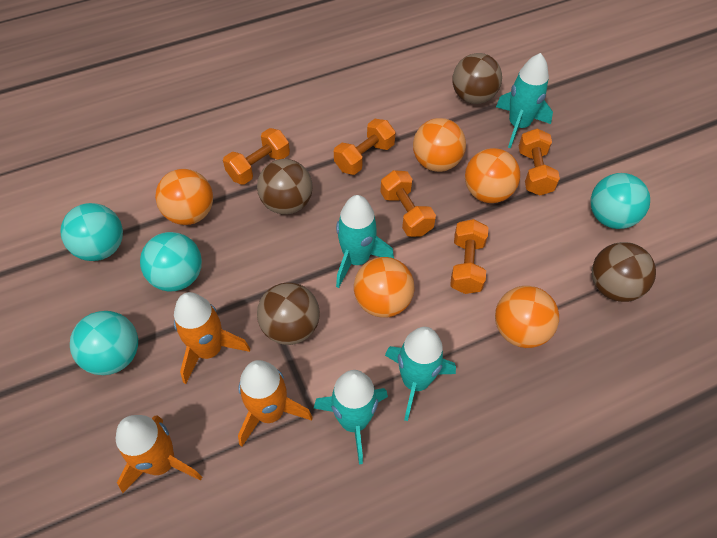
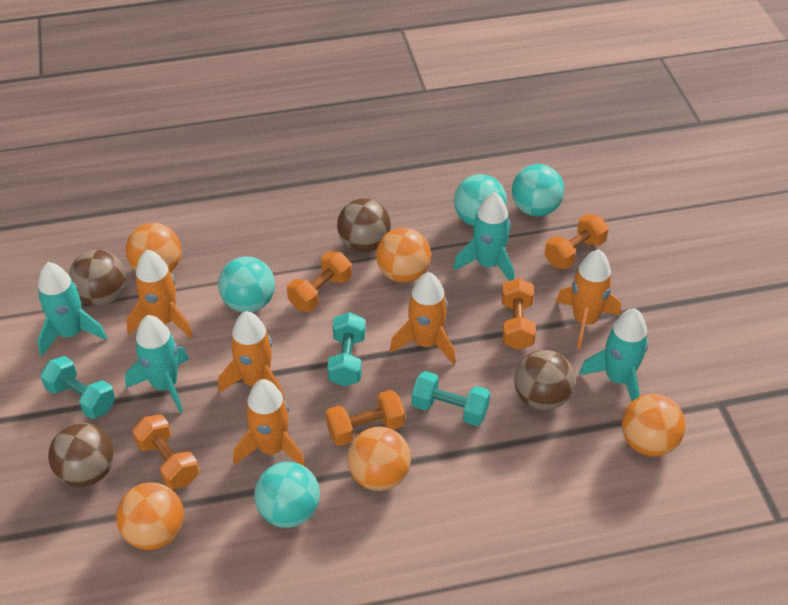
orange rocket: 3 -> 5
turquoise dumbbell: 0 -> 3

